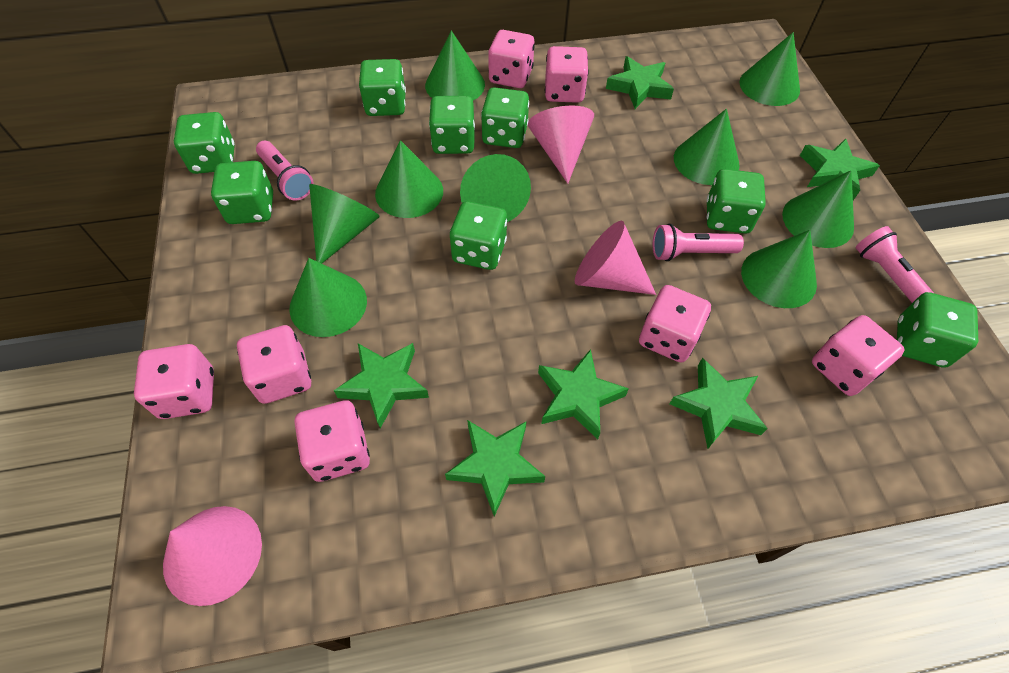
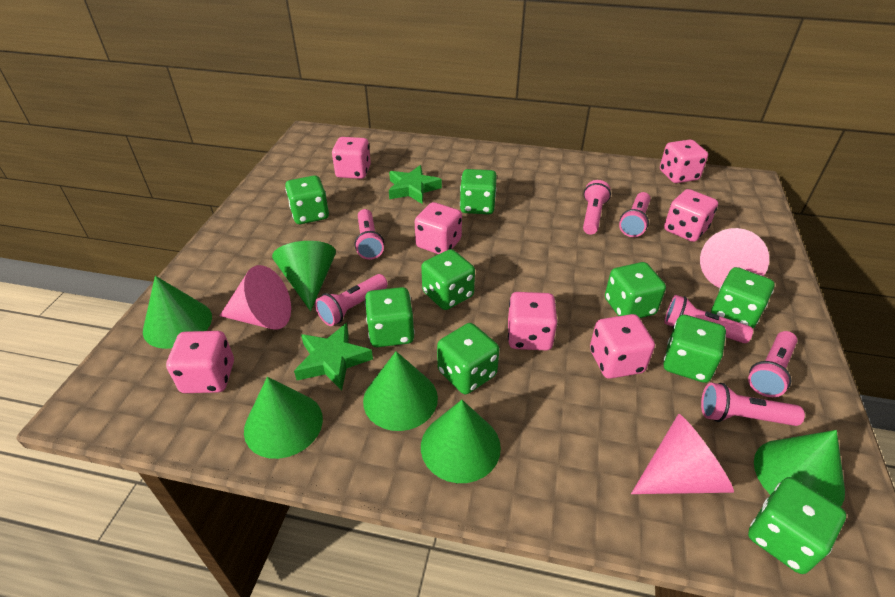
green cone: 9 -> 6
green dice: 8 -> 9
green star: 6 -> 2
pink flashlight: 3 -> 7

